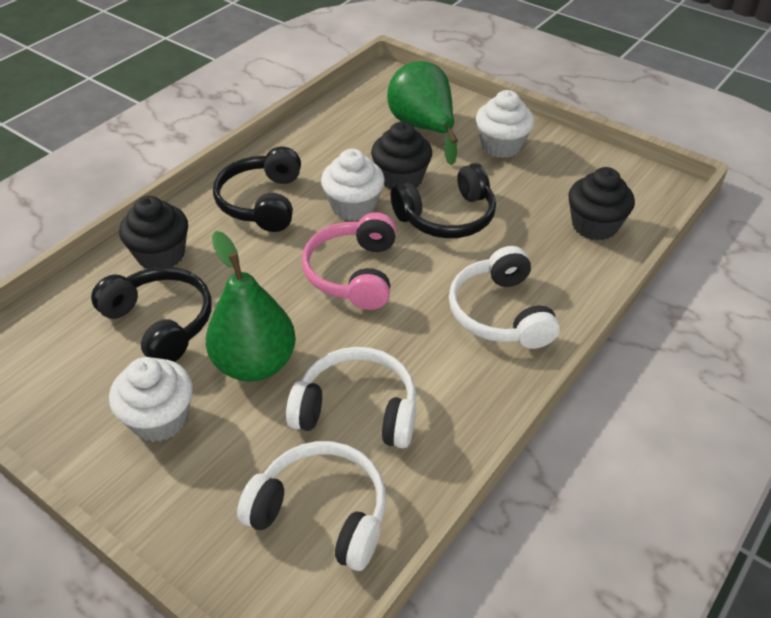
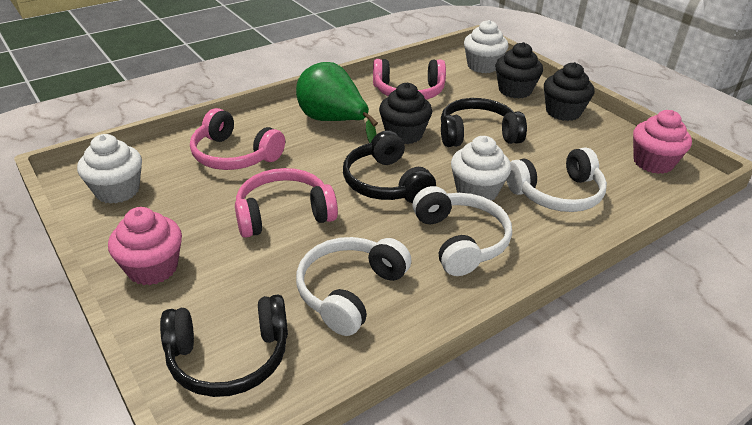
green pear: 2 -> 1
pink cupcake: 0 -> 2
pink headphones: 1 -> 3

